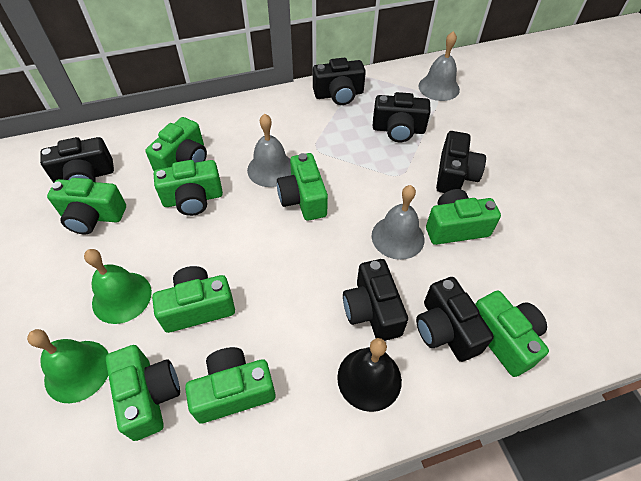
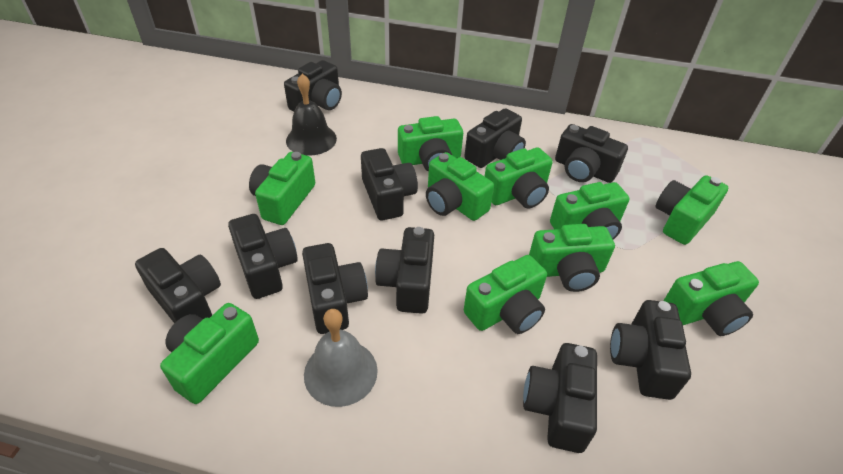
black camera: 6 -> 10
green bell: 2 -> 0
green camera: 9 -> 10
grey bell: 3 -> 1

